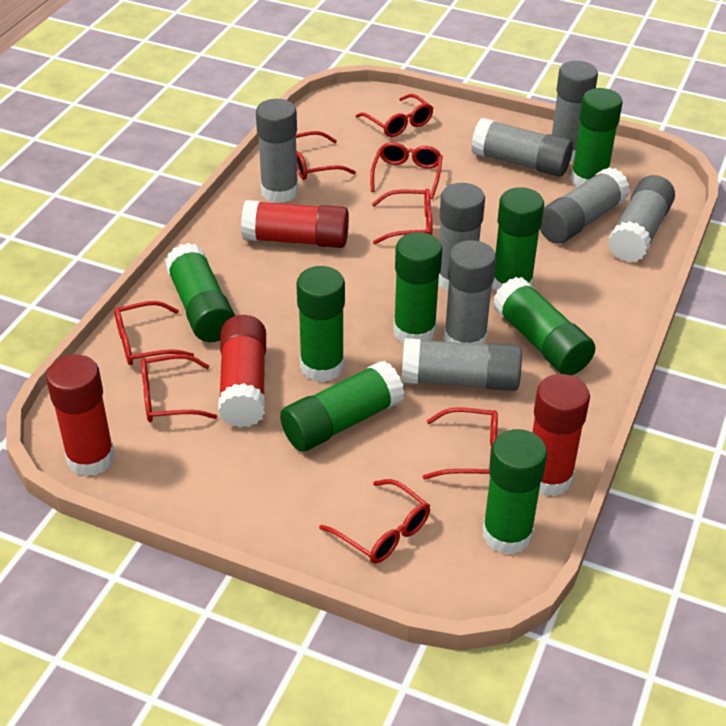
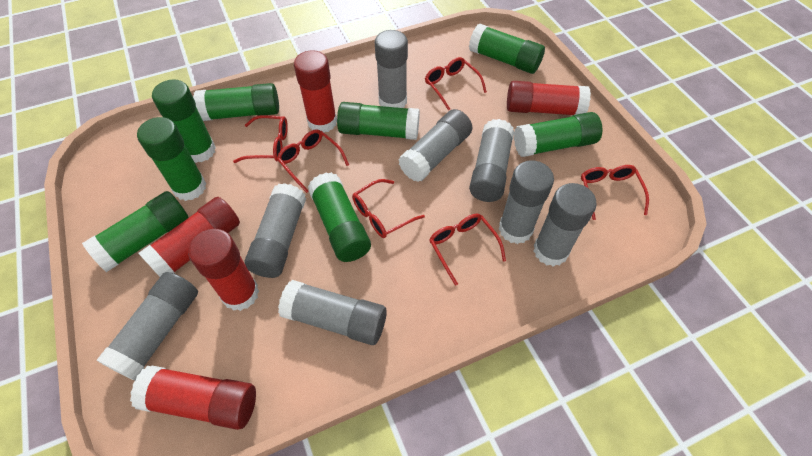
red glasses: 8 -> 6
red glue stick: 4 -> 5

